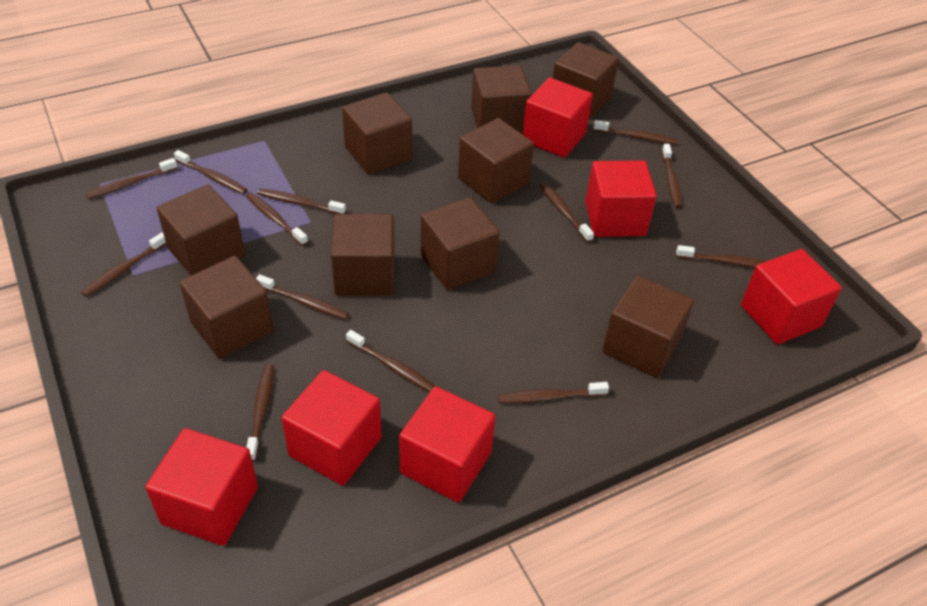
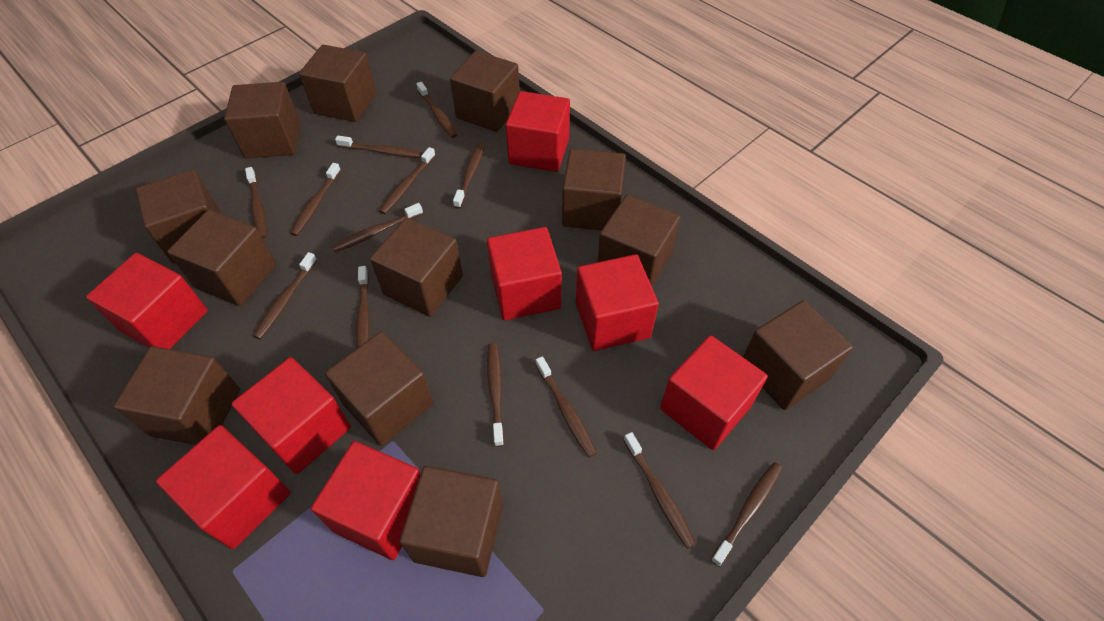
brown cube: 9 -> 12
red cube: 6 -> 8

